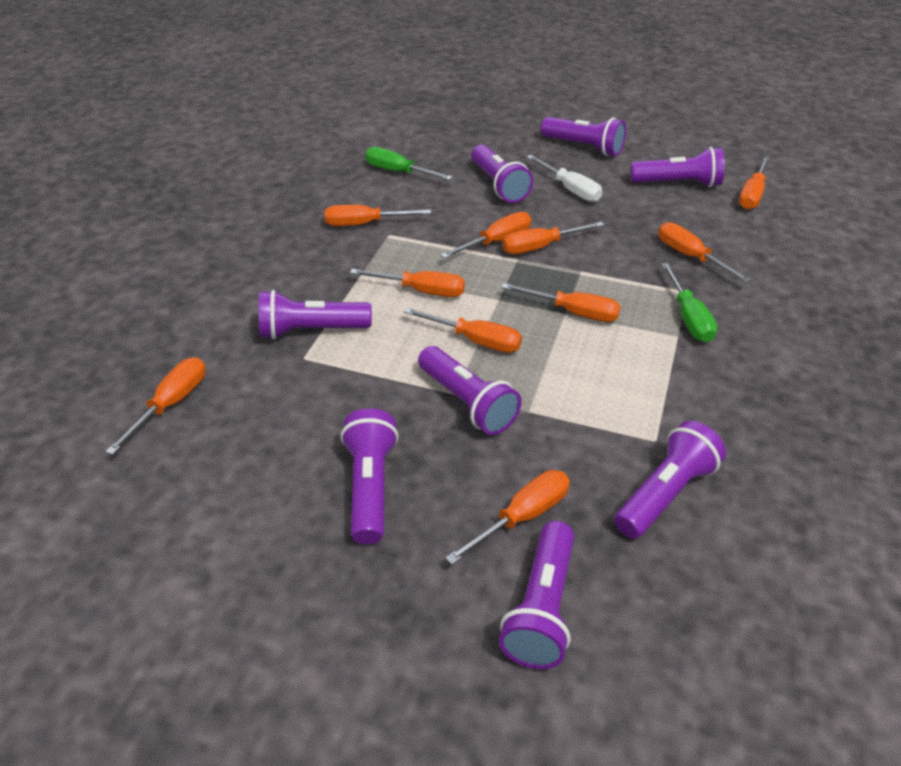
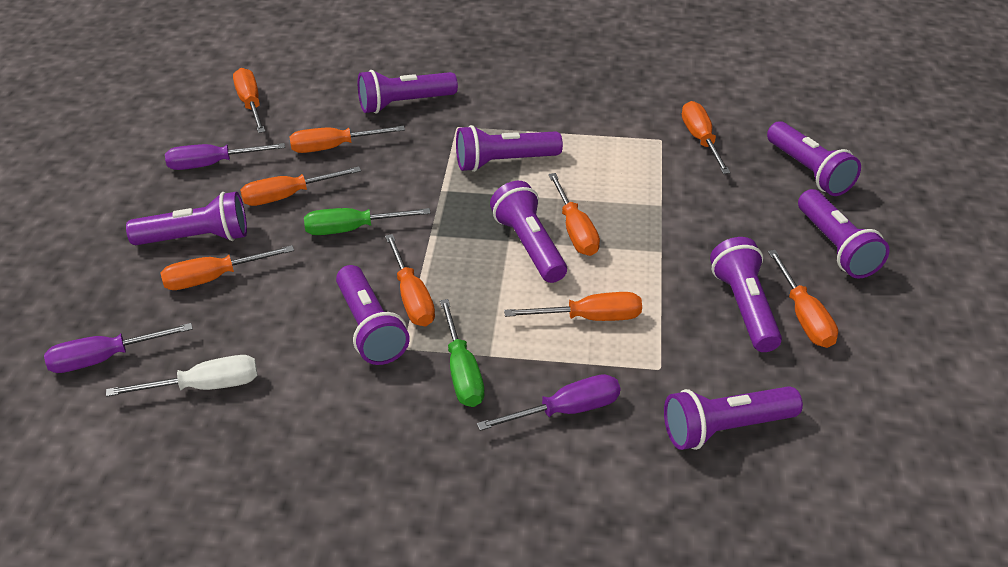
orange screwdriver: 10 -> 9
purple flashlight: 8 -> 9
purple screwdriver: 0 -> 3

